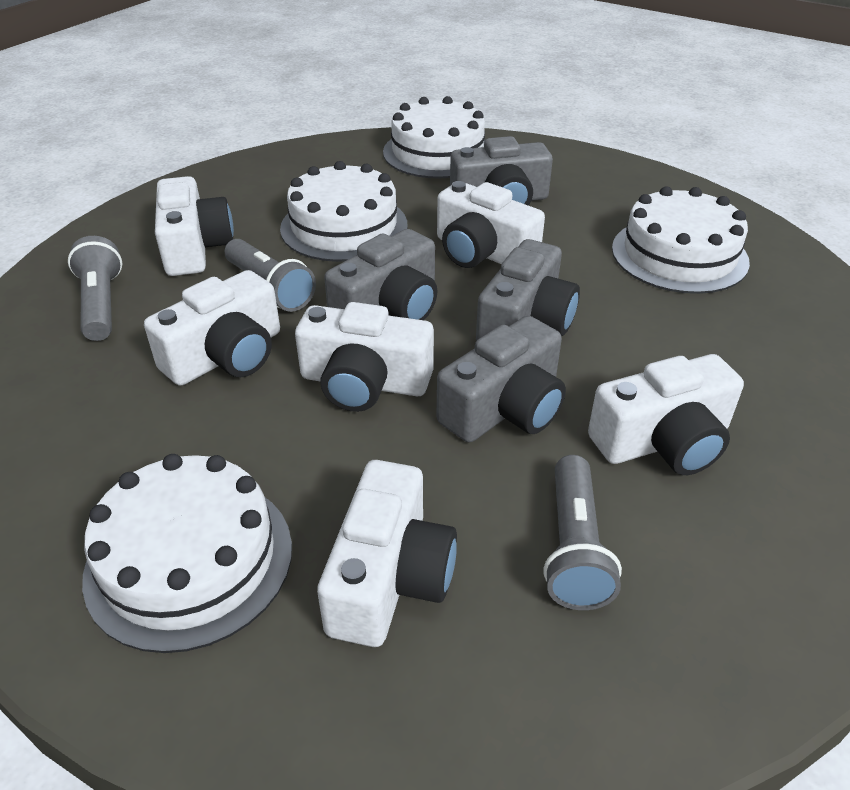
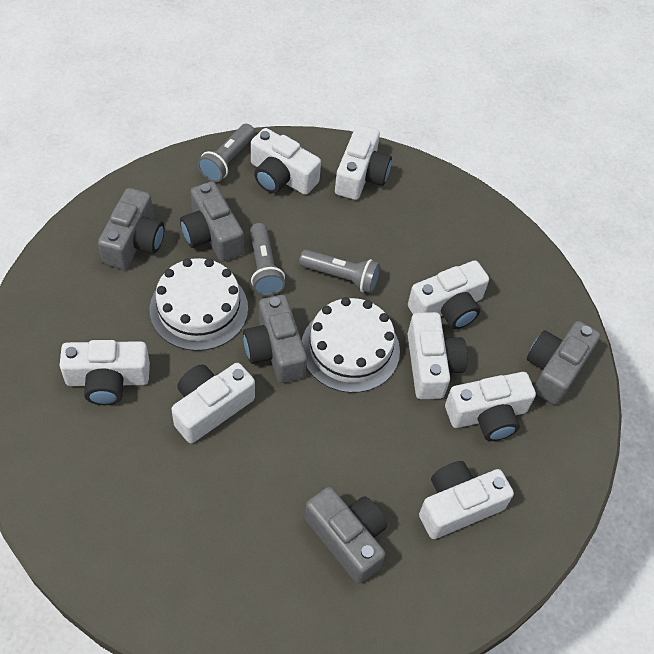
grey camera: 4 -> 5
white cake: 4 -> 2
white camera: 6 -> 8

